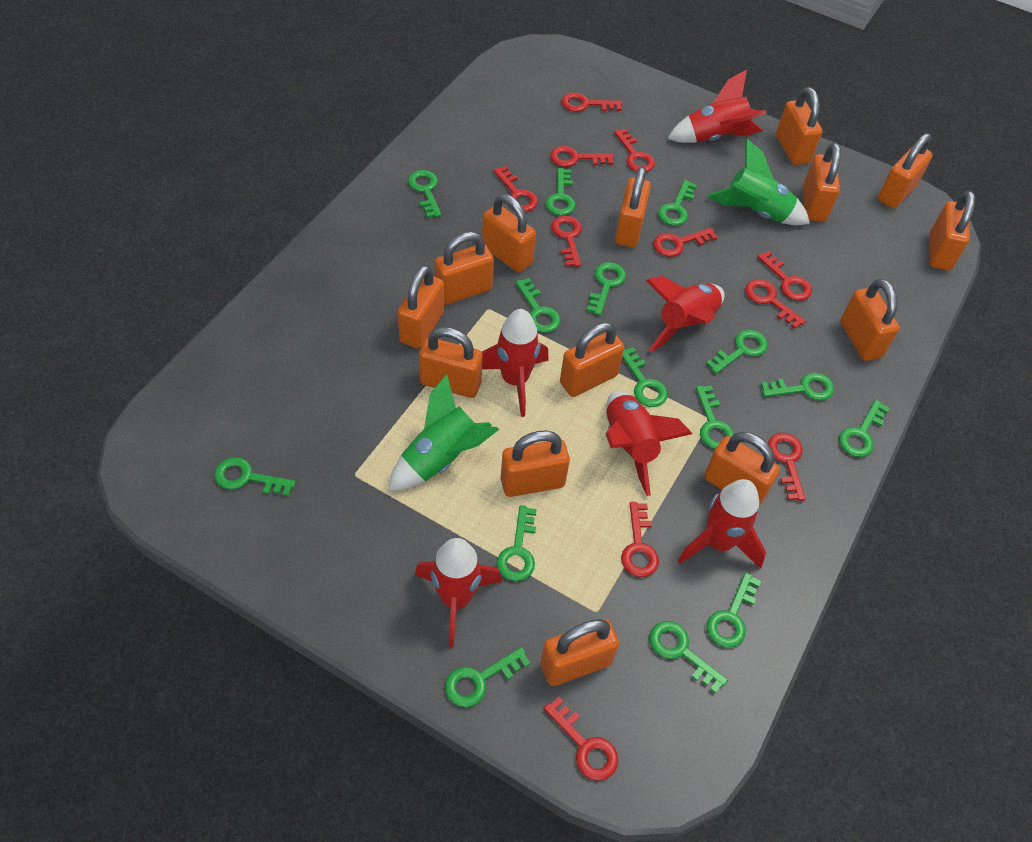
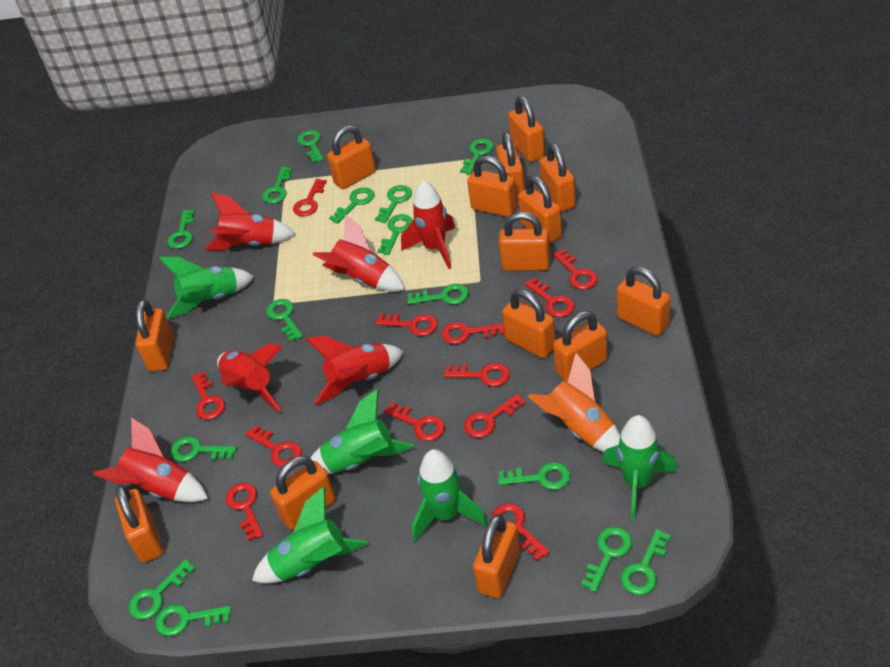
green rocket: 2 -> 5
orange rocket: 0 -> 1
red key: 11 -> 12

